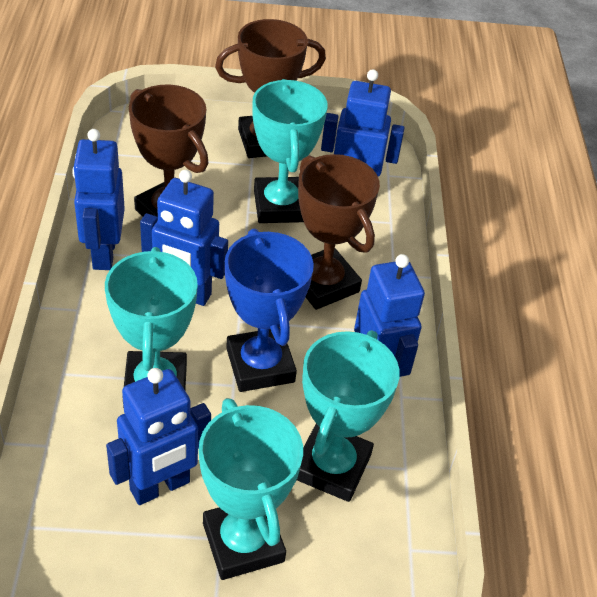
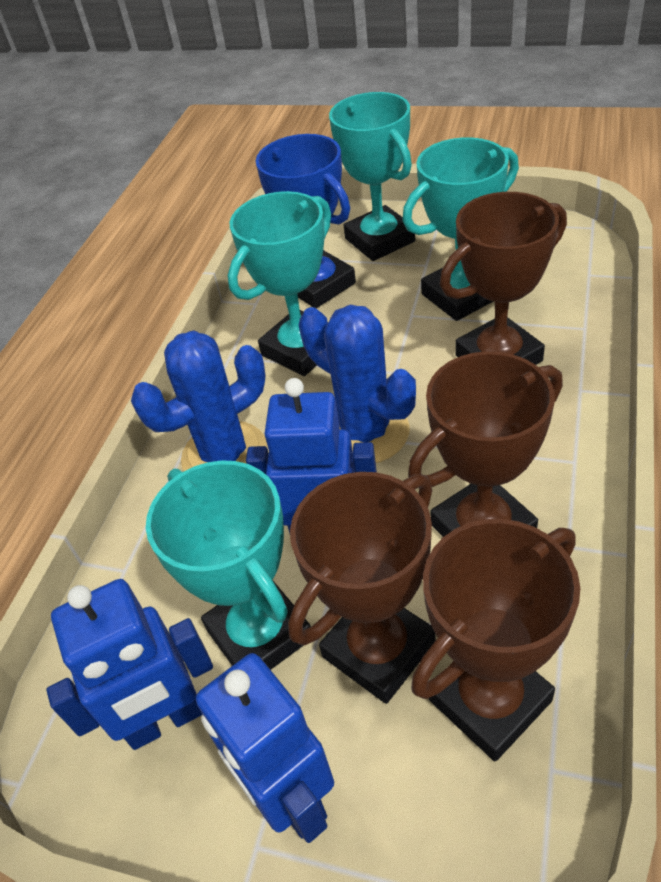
blue cactus: 0 -> 2
blue robot: 5 -> 3
brown trophy: 3 -> 4

